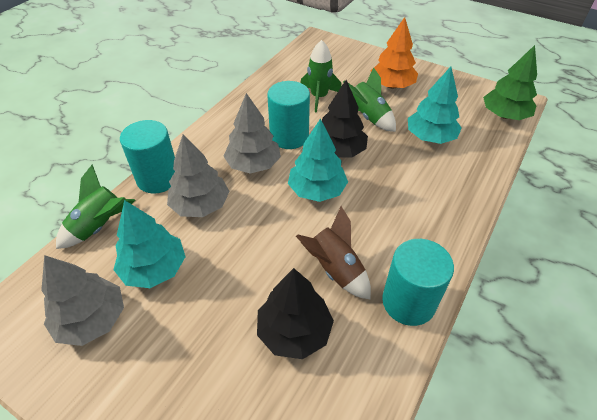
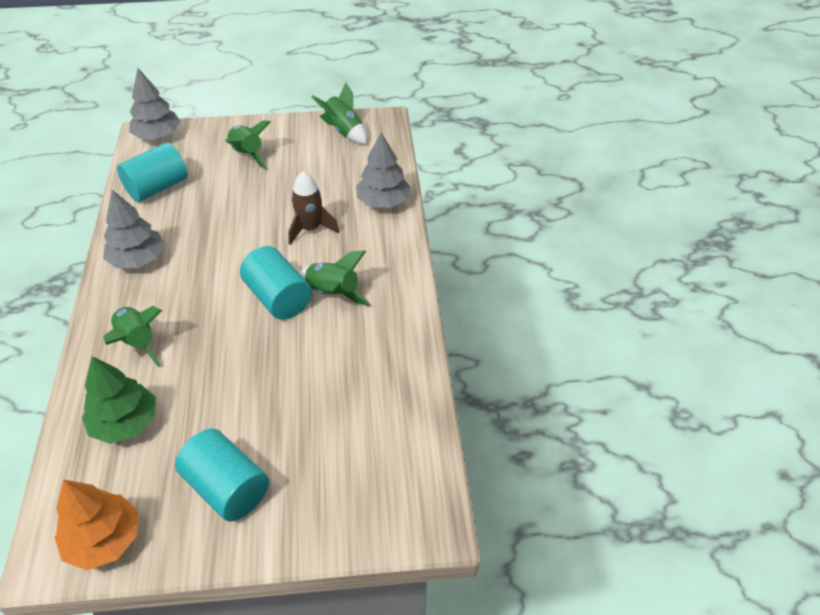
black tree: 2 -> 0
green rocket: 3 -> 4
turquoise tree: 3 -> 0

